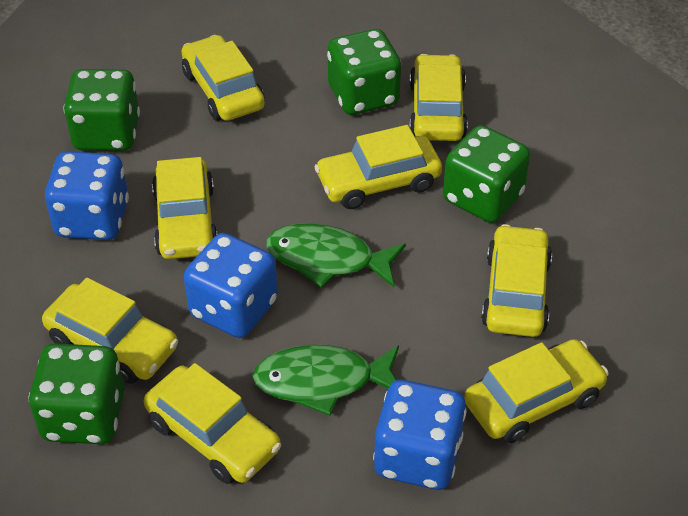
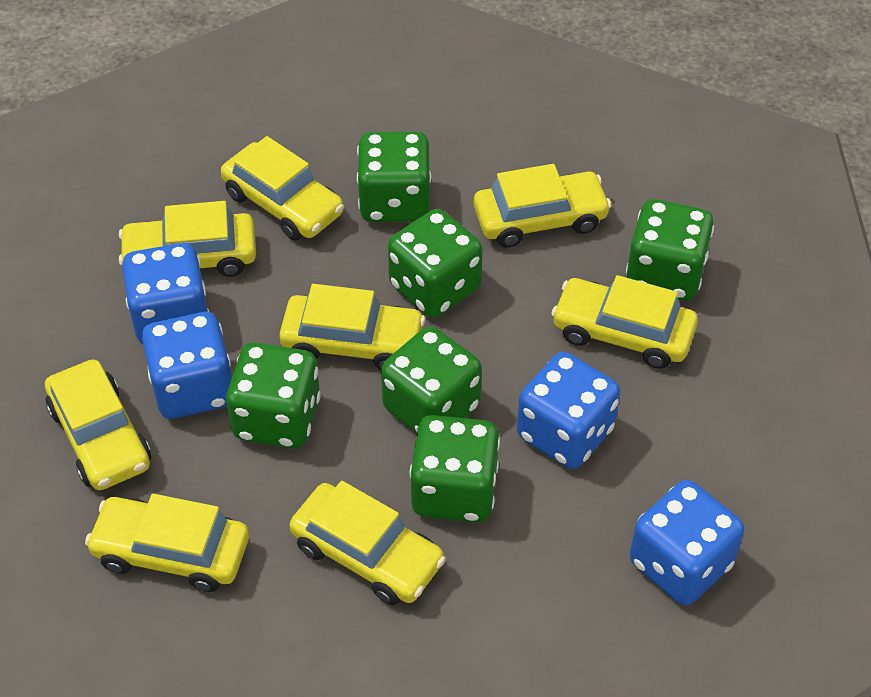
blue dice: 3 -> 4
green dice: 4 -> 6
green fish: 2 -> 0

